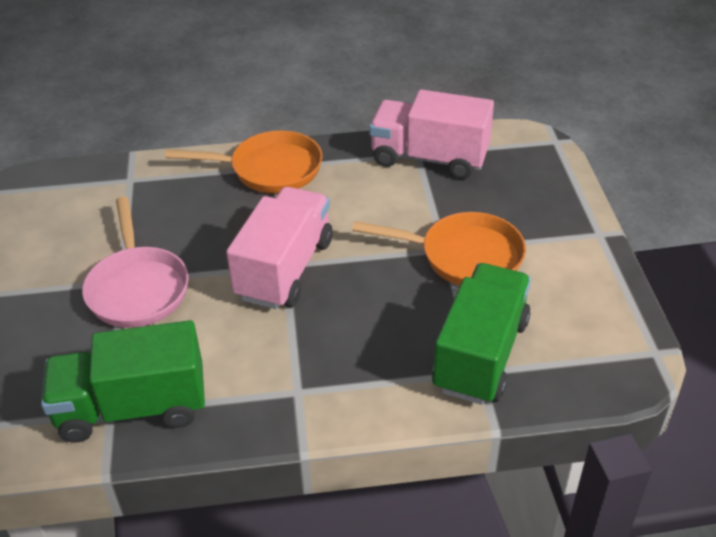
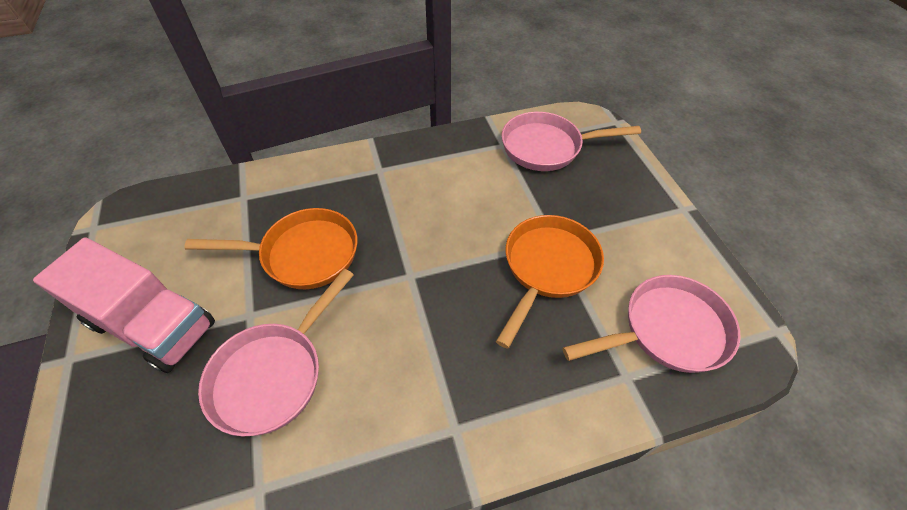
green truck: 2 -> 0
pink pan: 1 -> 3
pink truck: 2 -> 1

